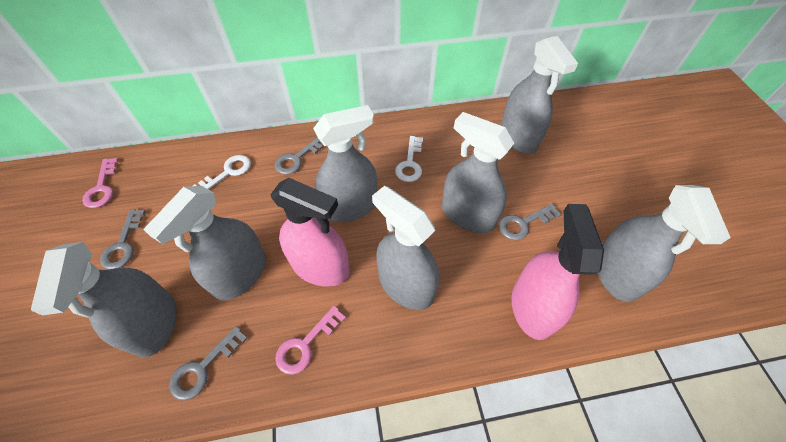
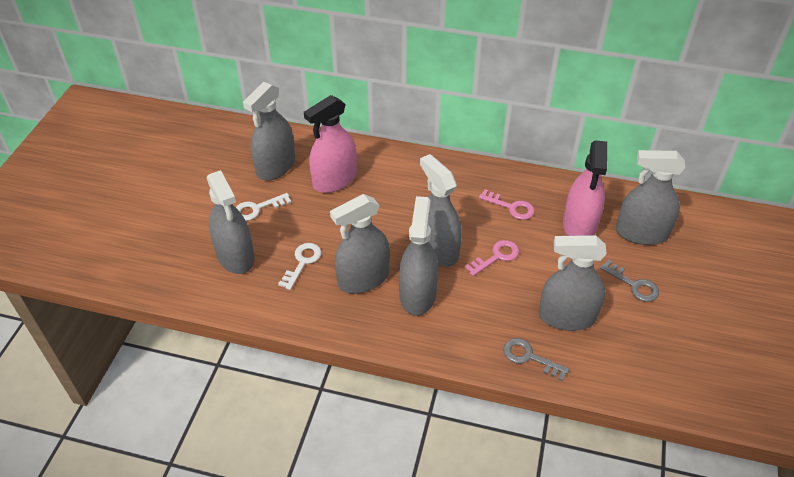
grey key: 4 -> 2

